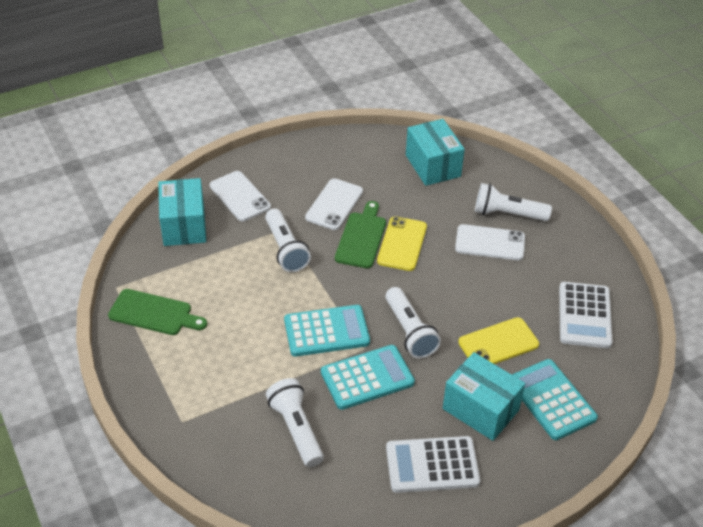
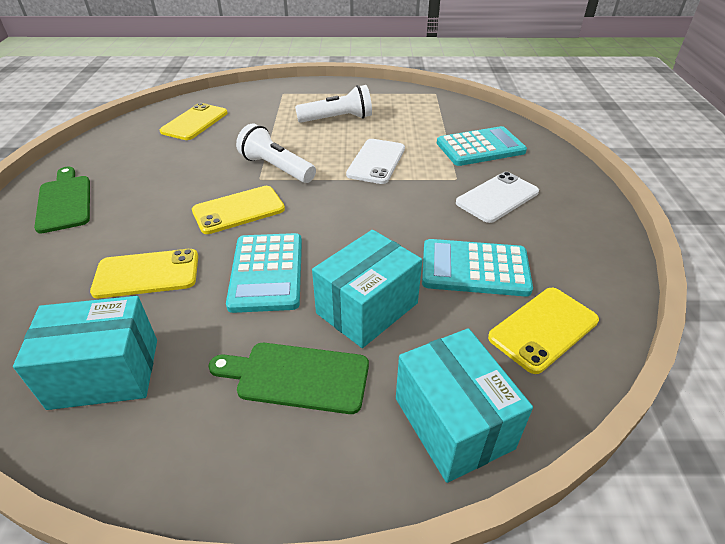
white calculator: 2 -> 0
white flashlight: 4 -> 2
white phone: 3 -> 2
yellow phone: 2 -> 4

